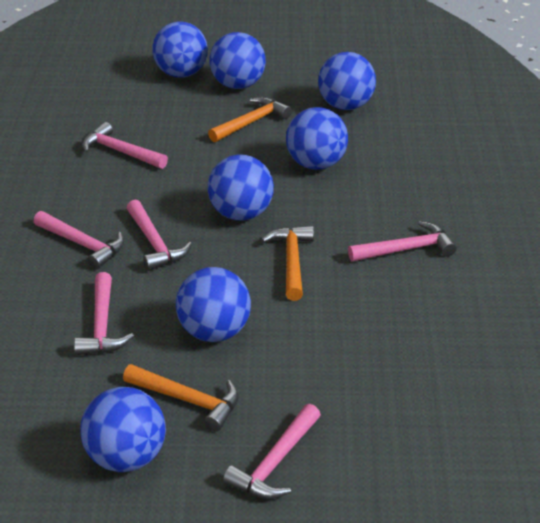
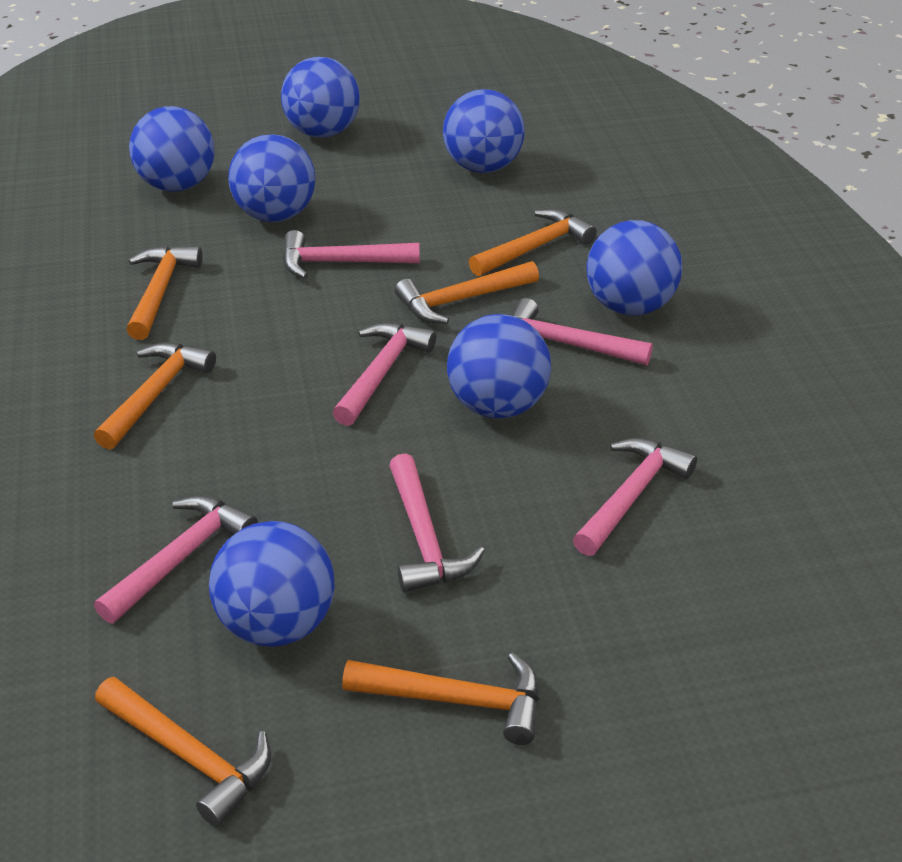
orange hammer: 3 -> 6

